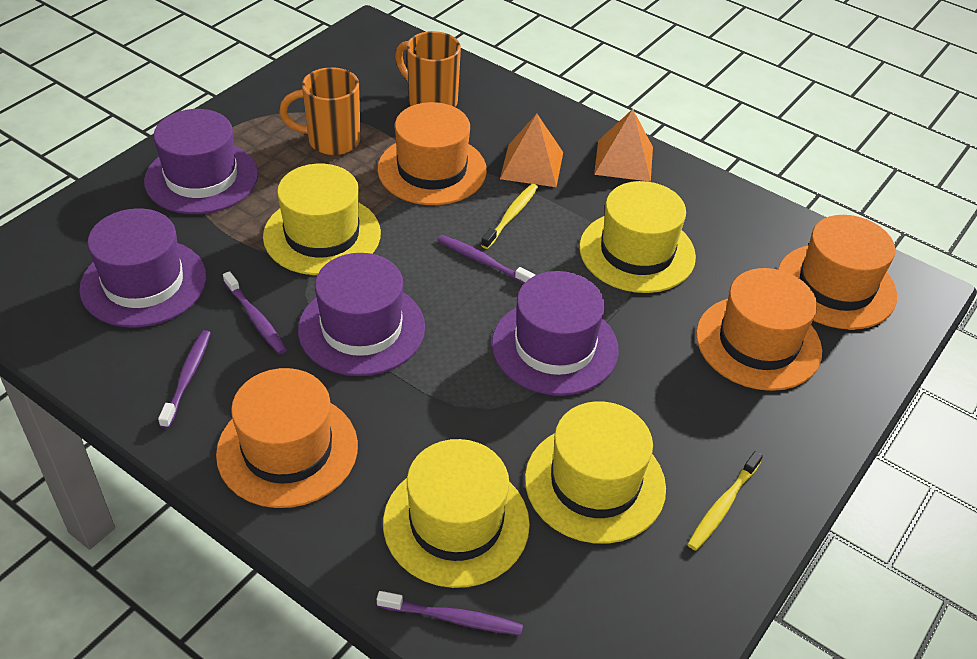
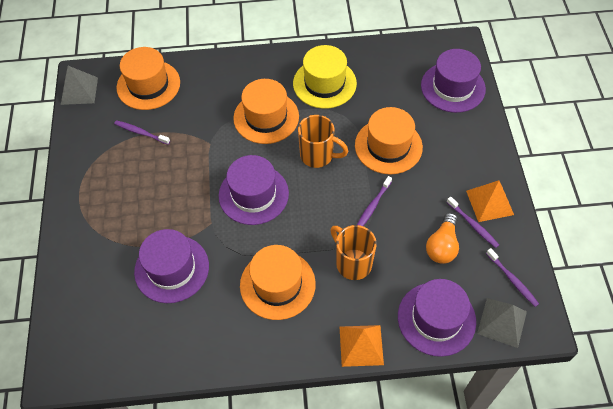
grey pyramid: 0 -> 2
orange light bulb: 0 -> 1
yellow hat: 4 -> 1
yellow toothbrush: 2 -> 0

